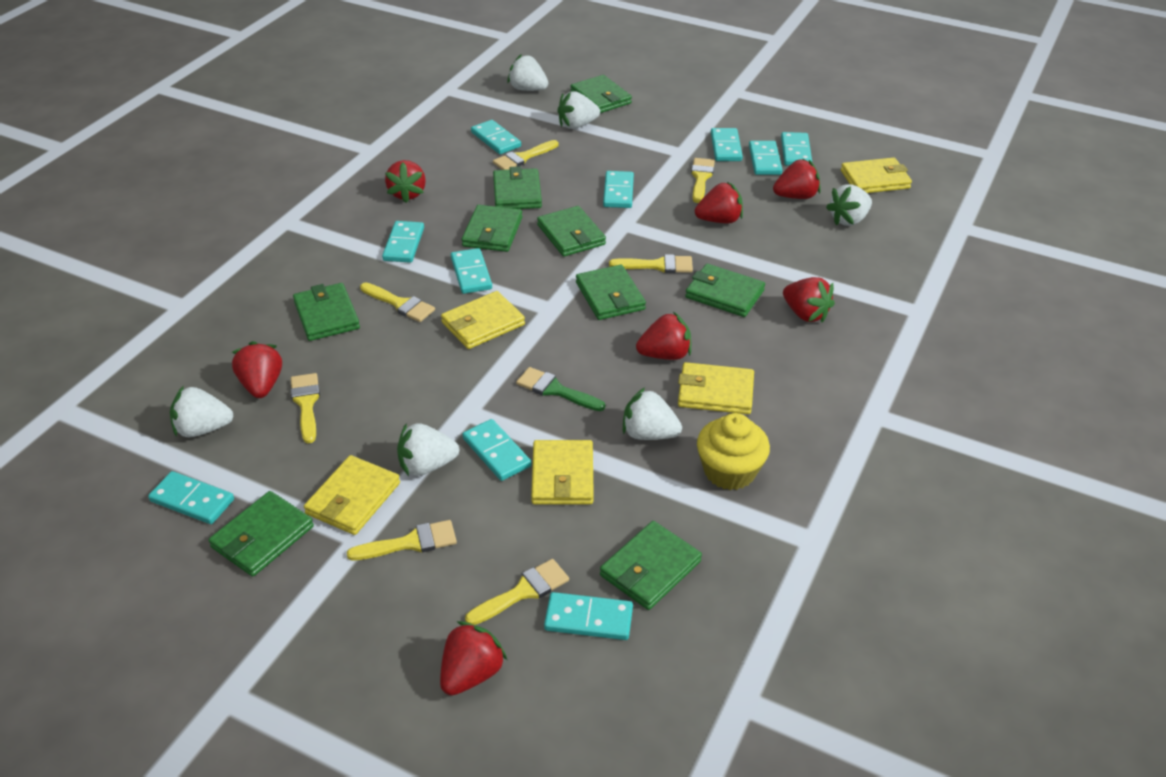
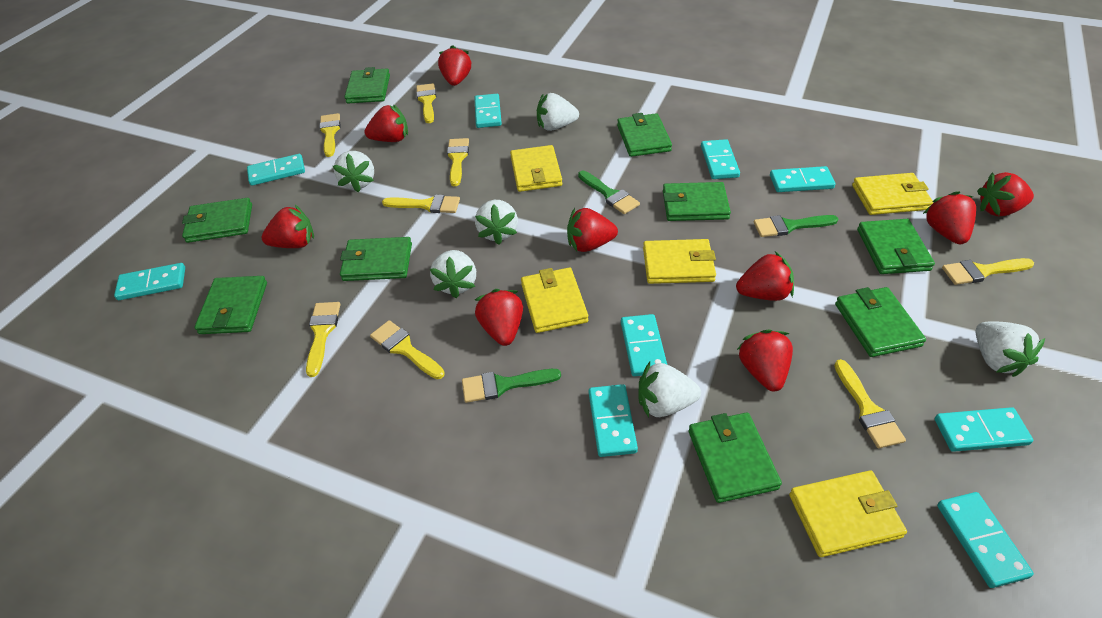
green brush: 1 -> 3
red strawberry: 7 -> 9
turquoise domino: 10 -> 9
yellow brush: 7 -> 8
yellow cupcake: 1 -> 0

